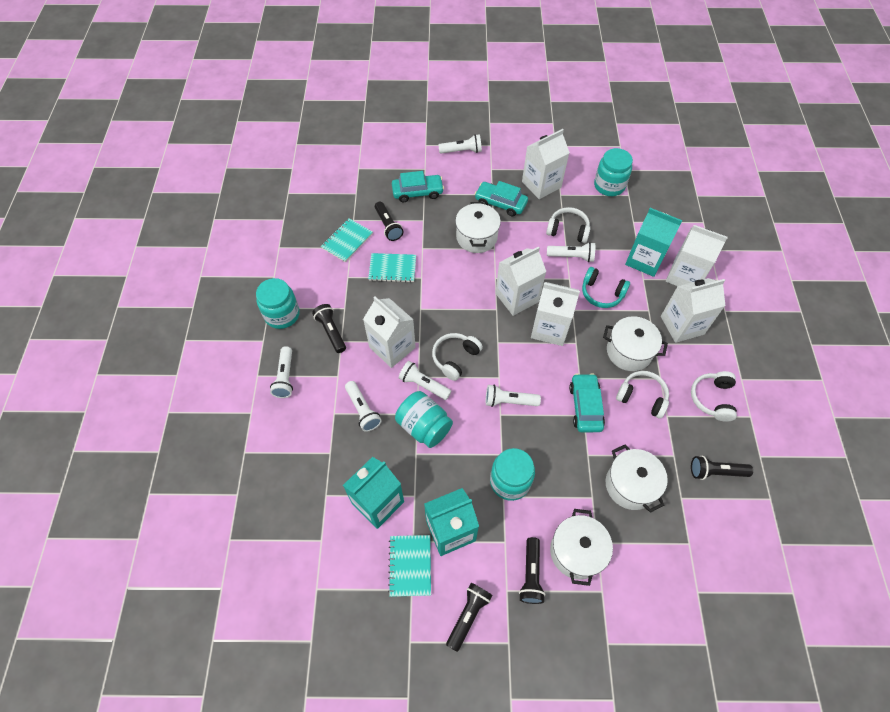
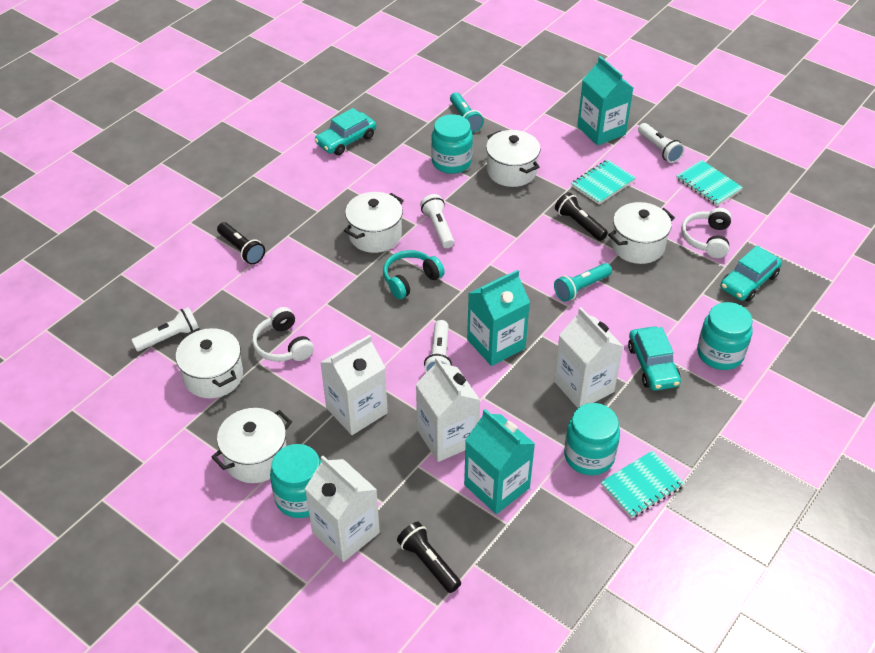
black flashlight: 5 -> 3
turquoise flashlight: 0 -> 2
white carton: 6 -> 4
white flashlight: 6 -> 4
white headphones: 4 -> 2
white pot: 4 -> 5

